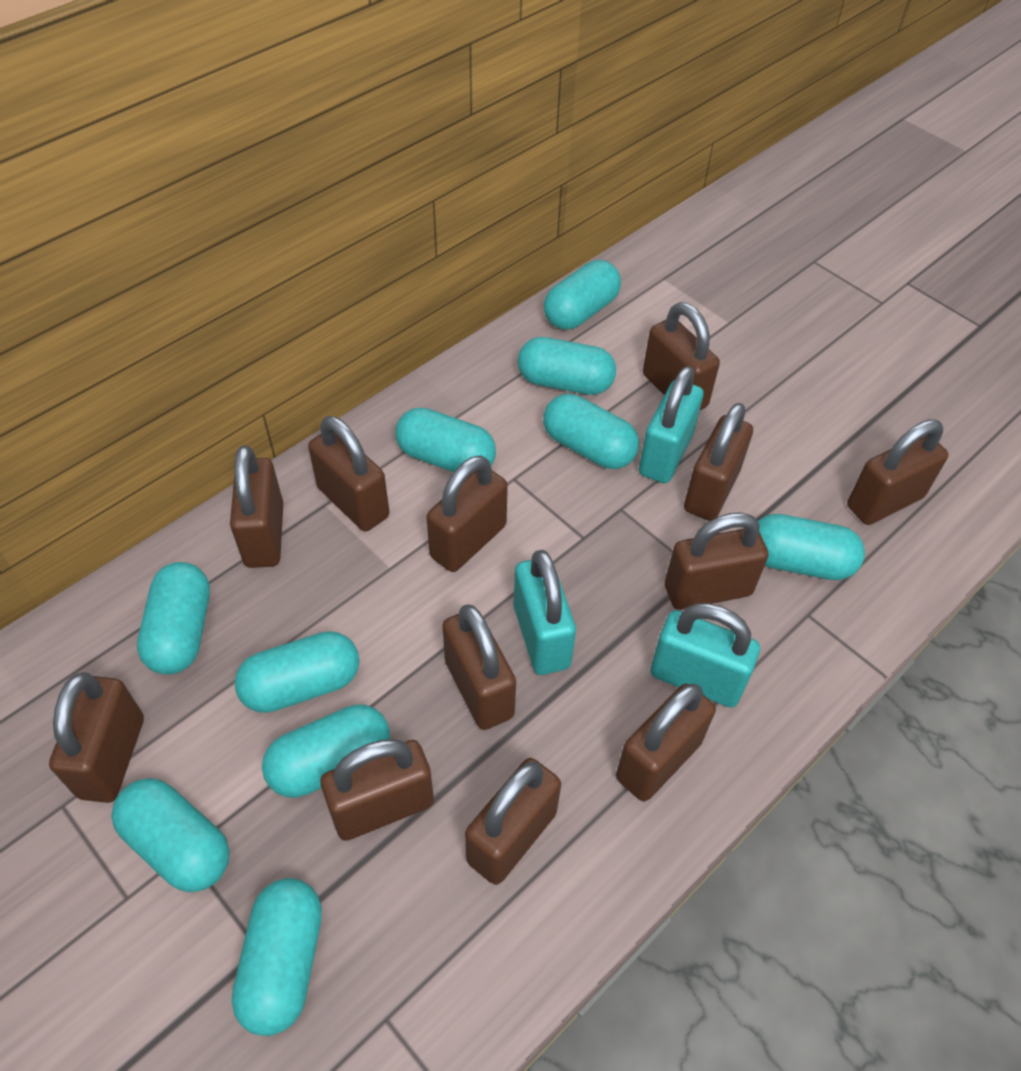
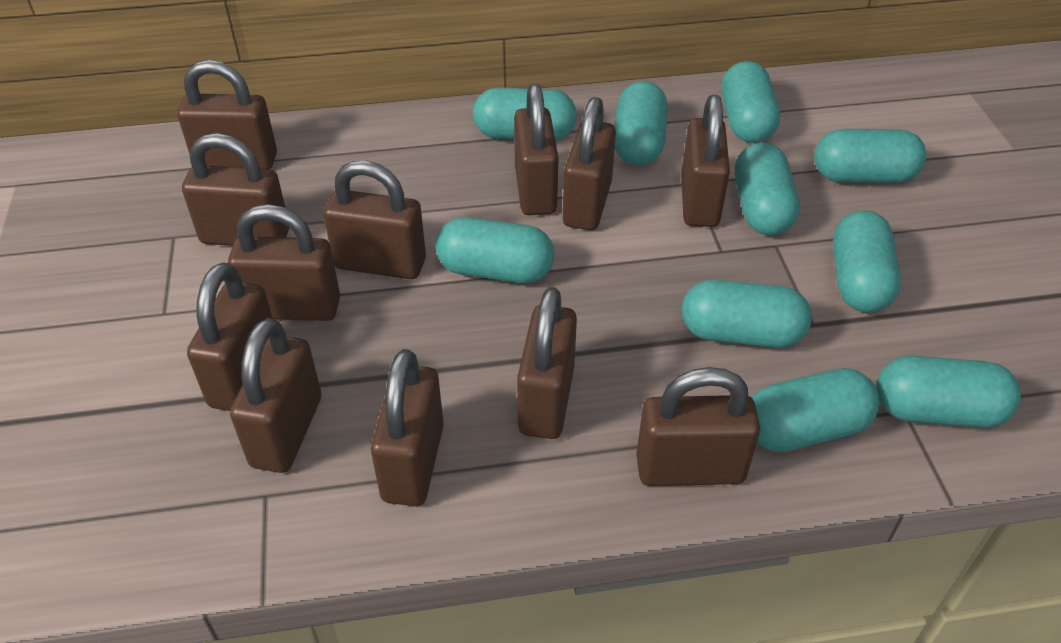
turquoise padlock: 3 -> 0

